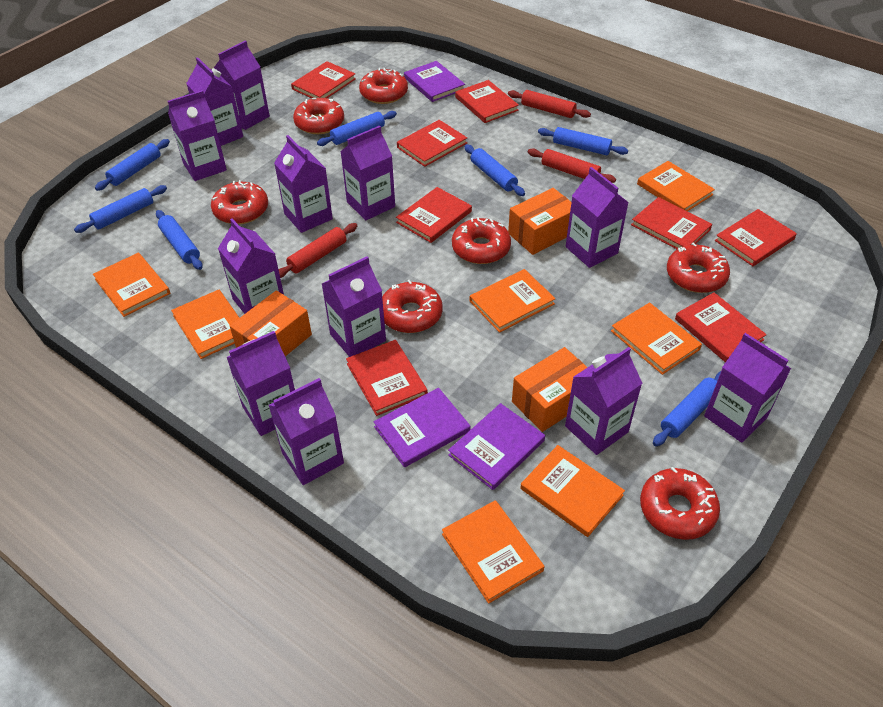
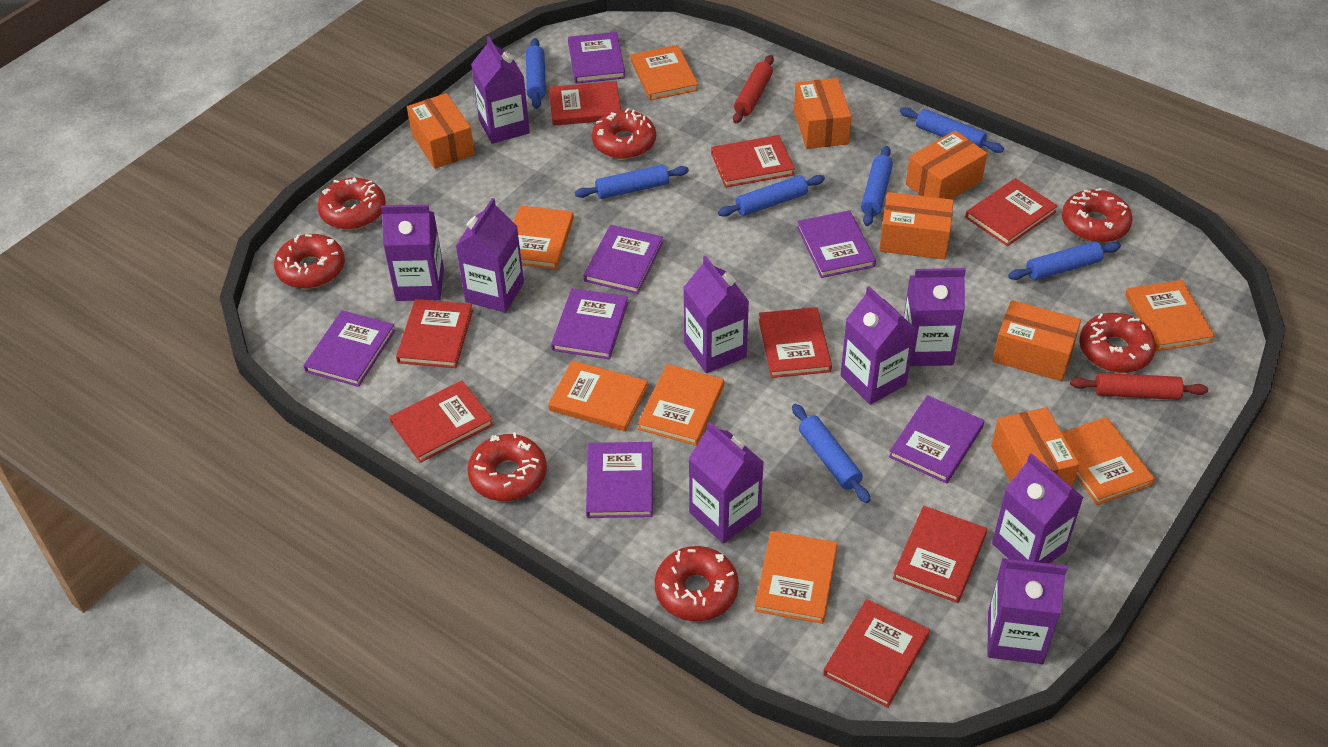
orange box: 3 -> 6
purple book: 3 -> 7
purple carton: 12 -> 9
red rolling pin: 3 -> 2

